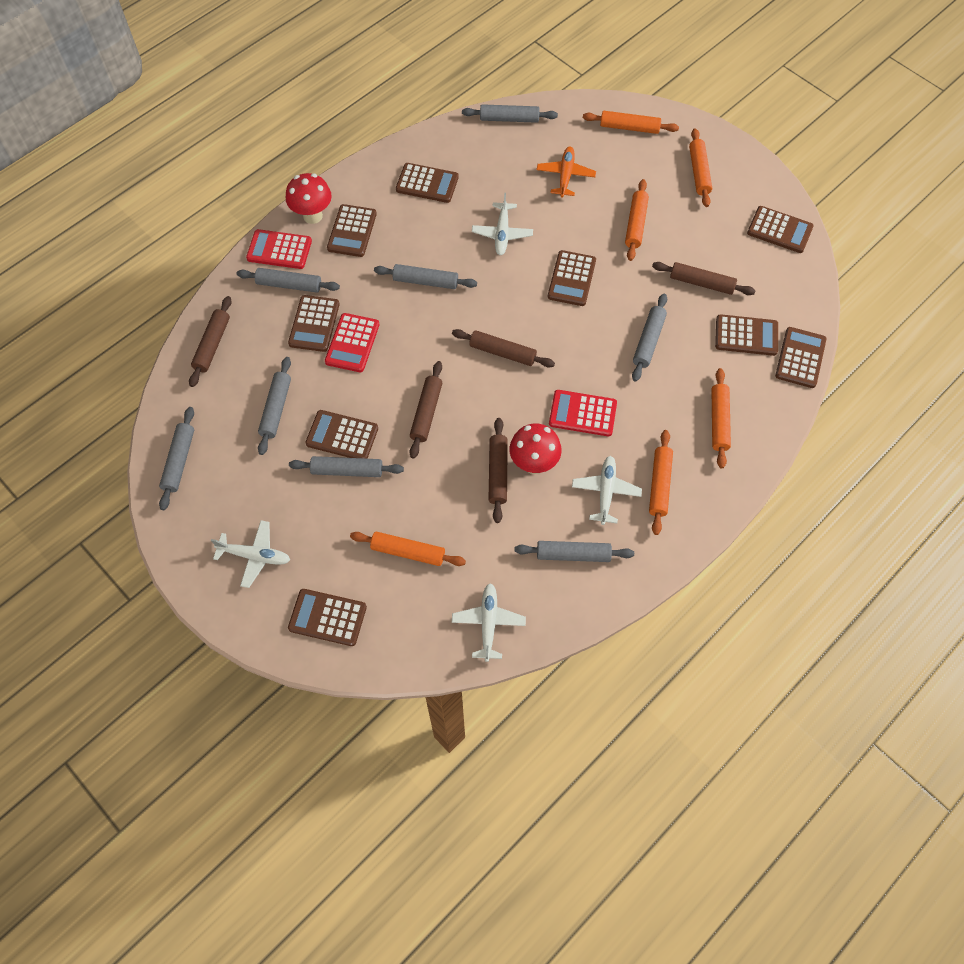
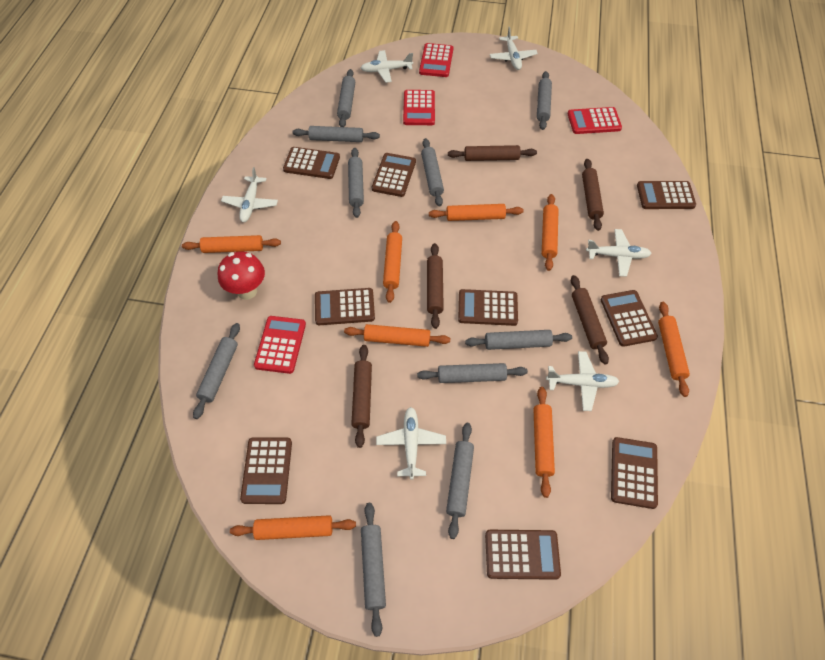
grey rolling pin: 8 -> 10
orange plane: 1 -> 0
orange rolling pin: 6 -> 8
red calculator: 3 -> 4
red mushroom: 2 -> 1
white plane: 4 -> 6

